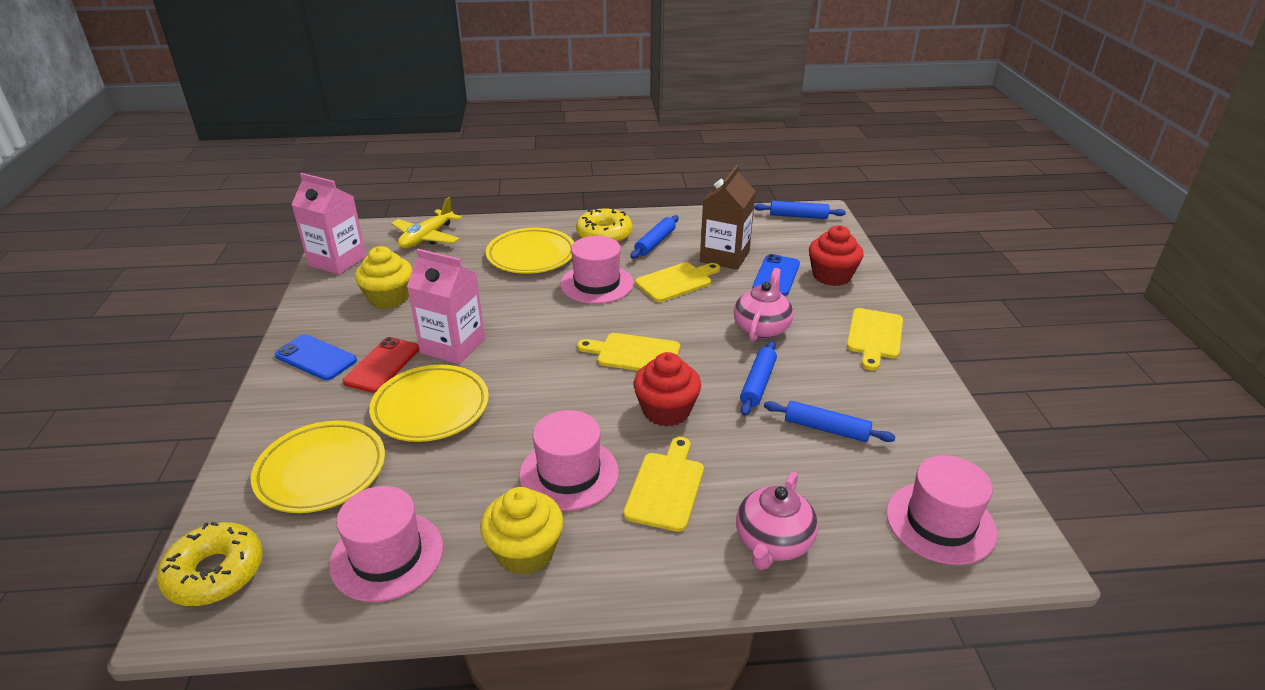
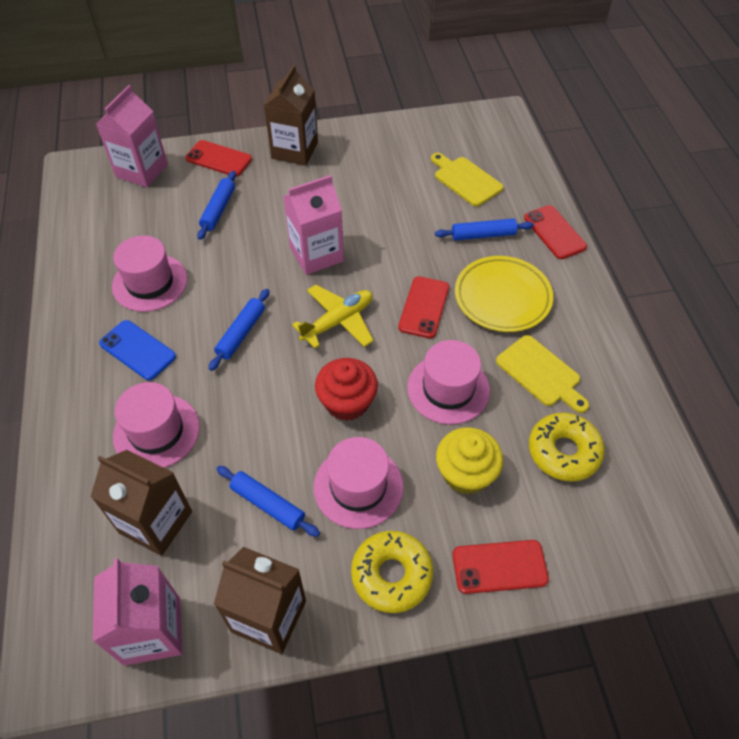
blue phone: 2 -> 1
brown carton: 1 -> 3
pink carton: 2 -> 3
pink teapot: 2 -> 0
red cupcake: 2 -> 1
red phone: 1 -> 4
yellow cupcake: 2 -> 1
yellow cutting board: 4 -> 2
yellow plate: 3 -> 1

